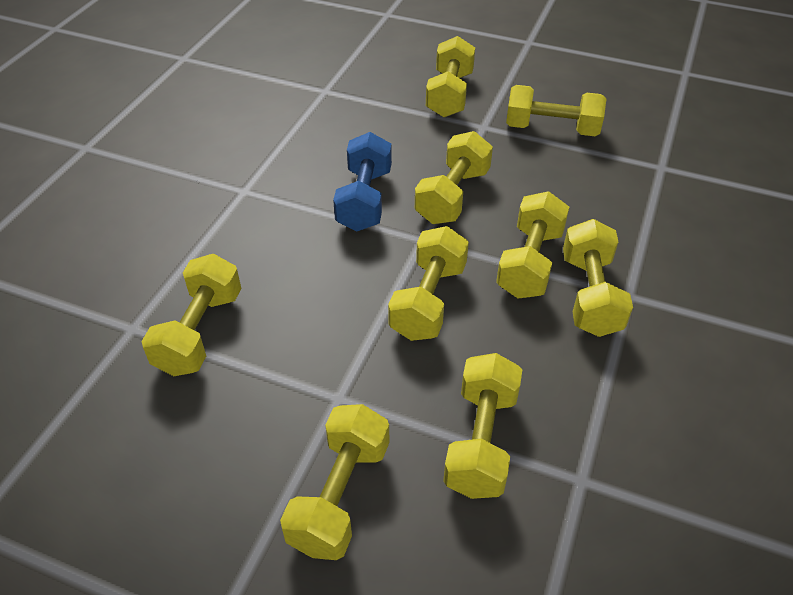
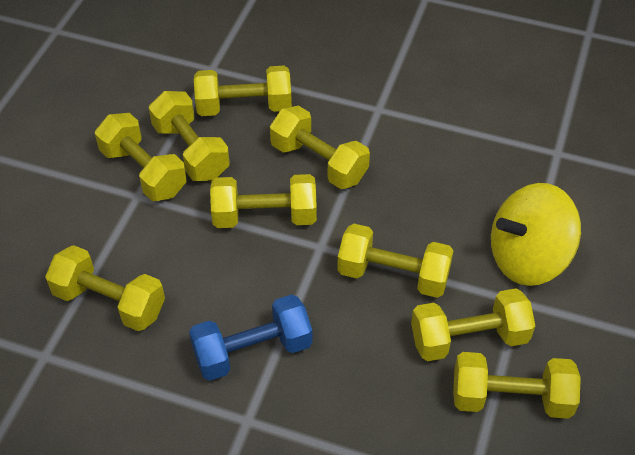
yellow spinning top: 0 -> 1

